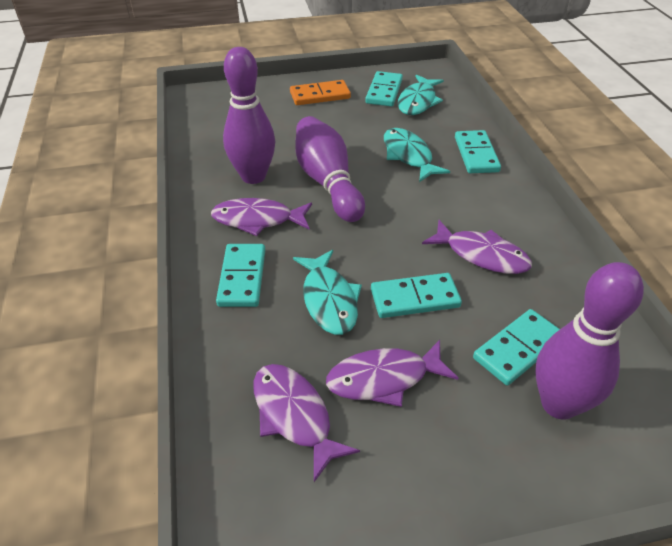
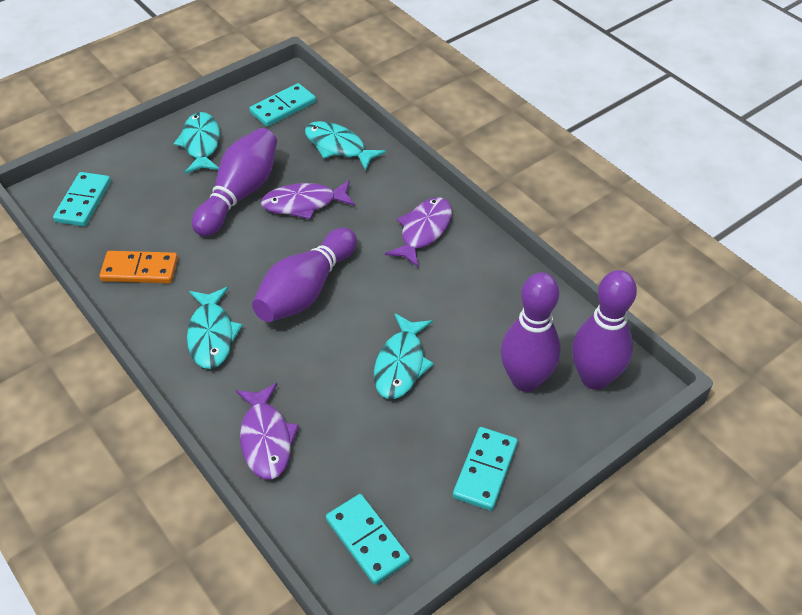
purple bowling pin: 3 -> 4
purple fish: 4 -> 3
turquoise domino: 5 -> 4
turquoise fish: 3 -> 4

